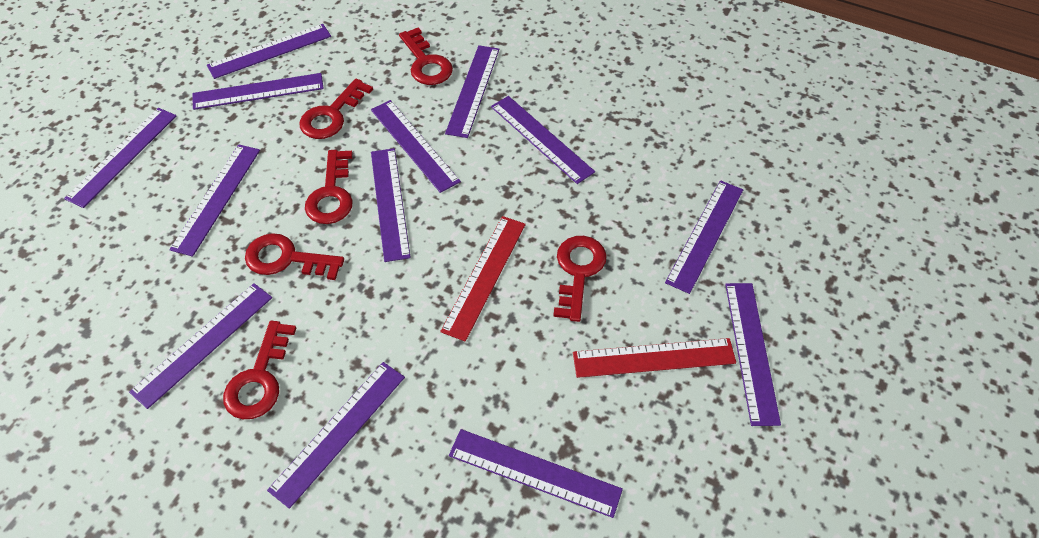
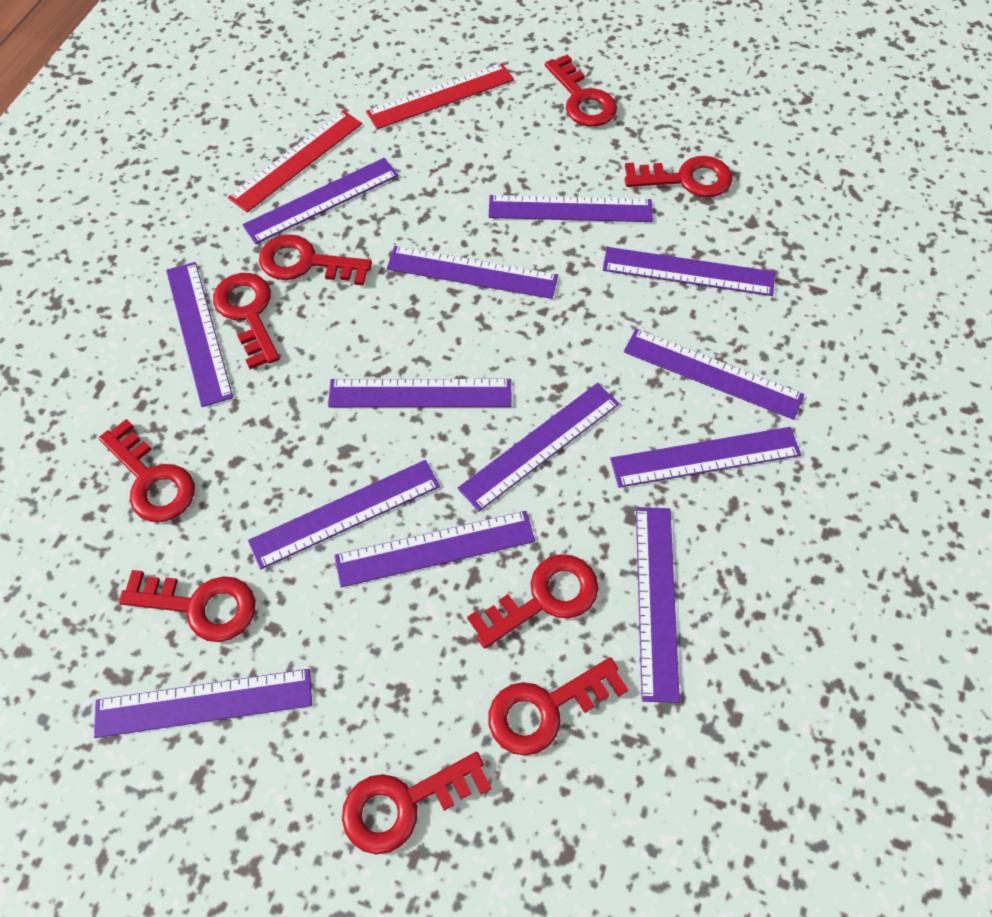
red key: 6 -> 9

